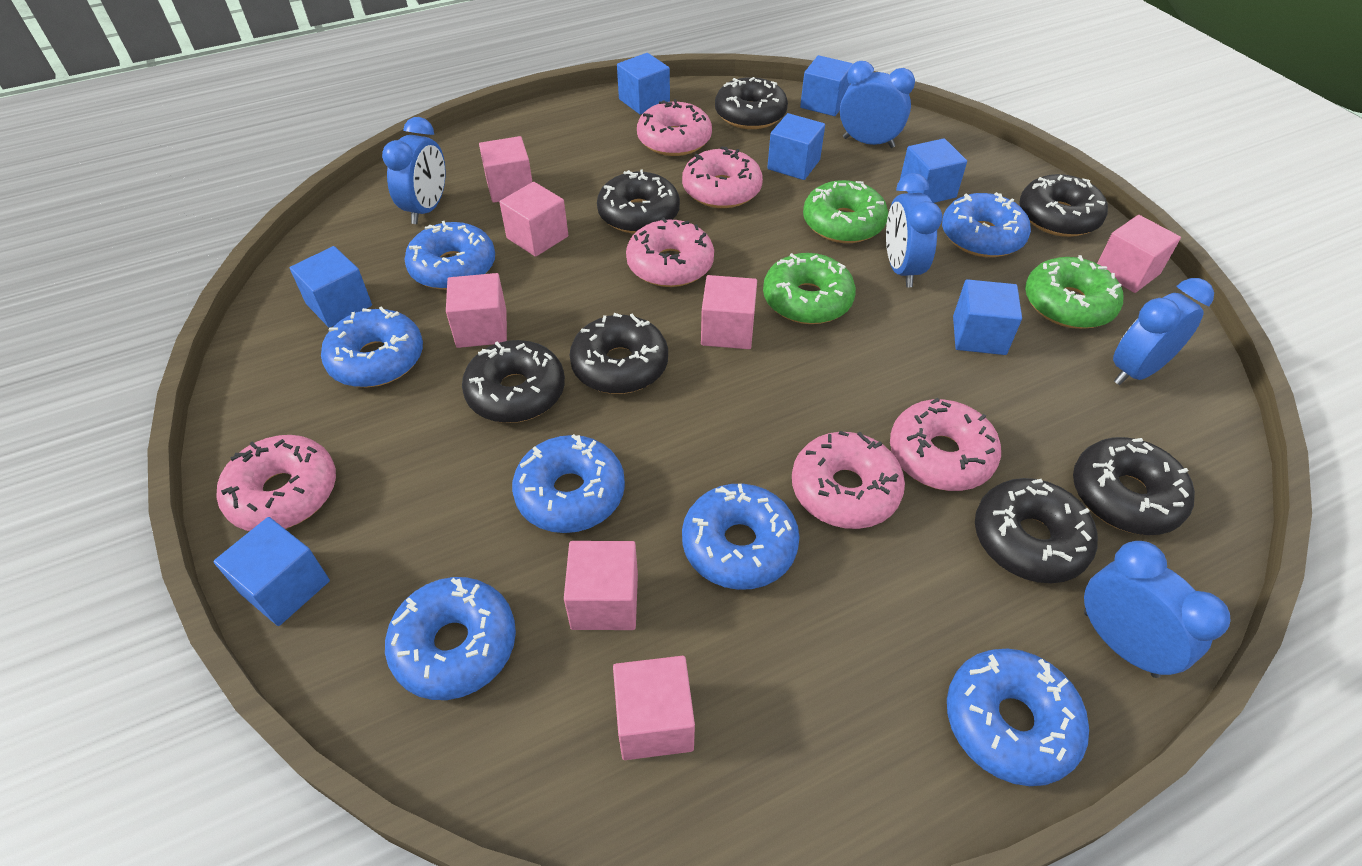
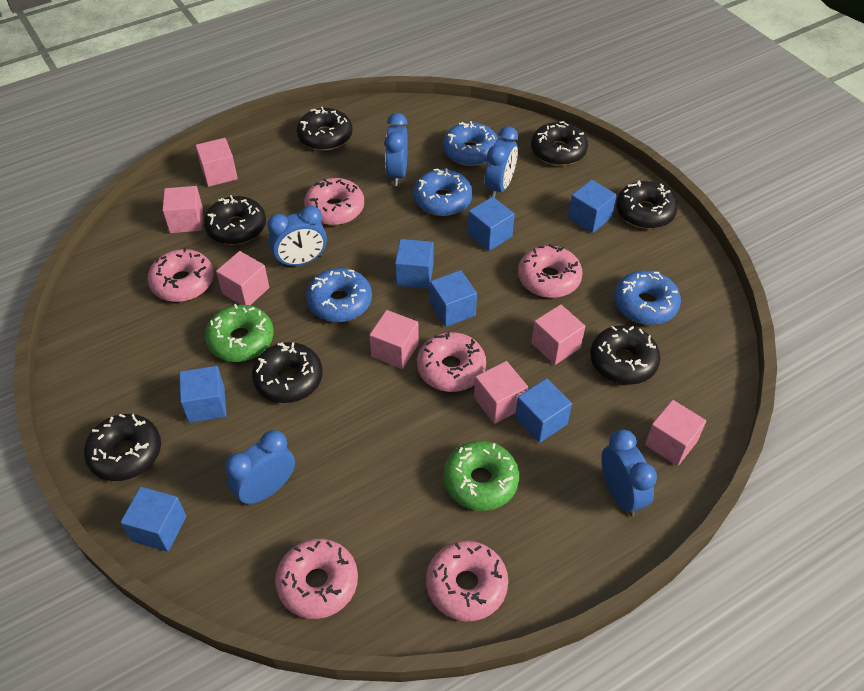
blue donut: 7 -> 4
green donut: 3 -> 2

